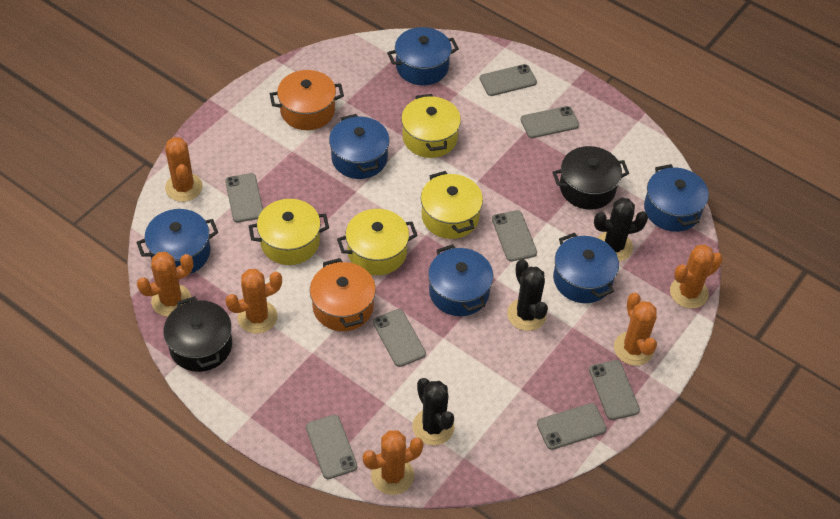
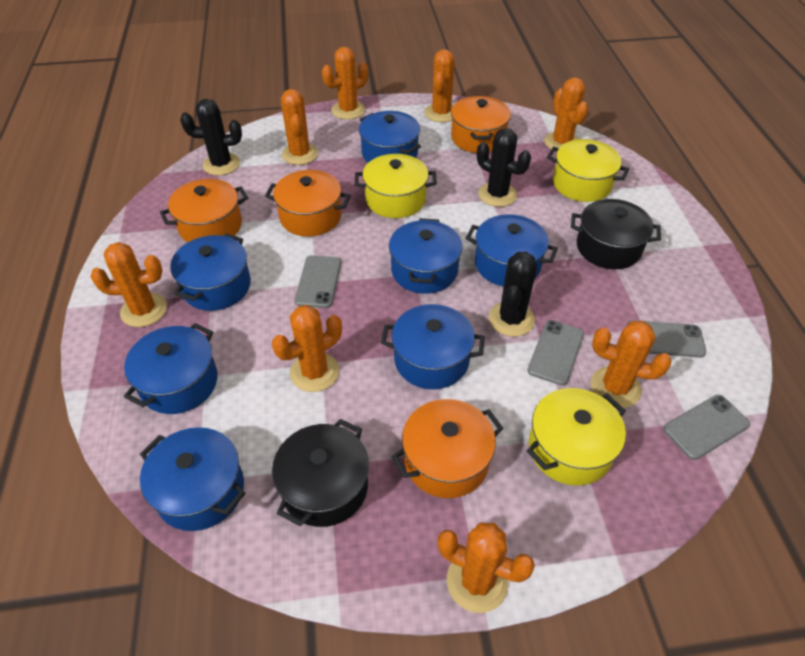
blue pot: 6 -> 7
grey phone: 8 -> 4
orange cactus: 6 -> 8
orange pot: 2 -> 4
yellow pot: 4 -> 3

